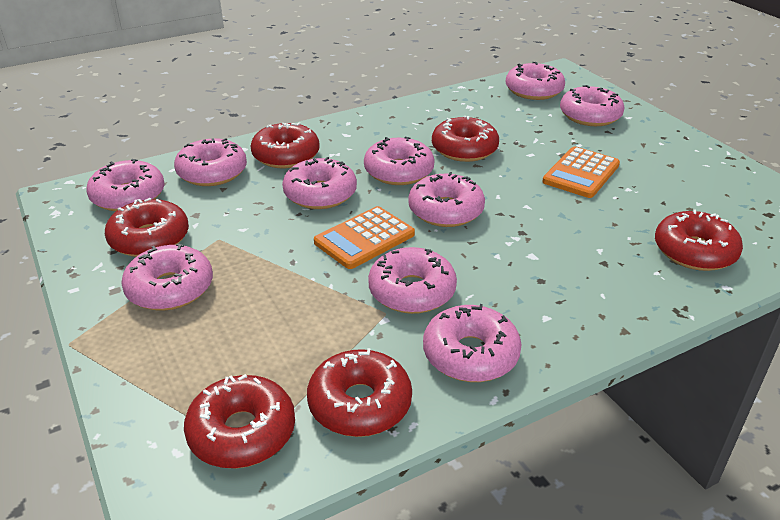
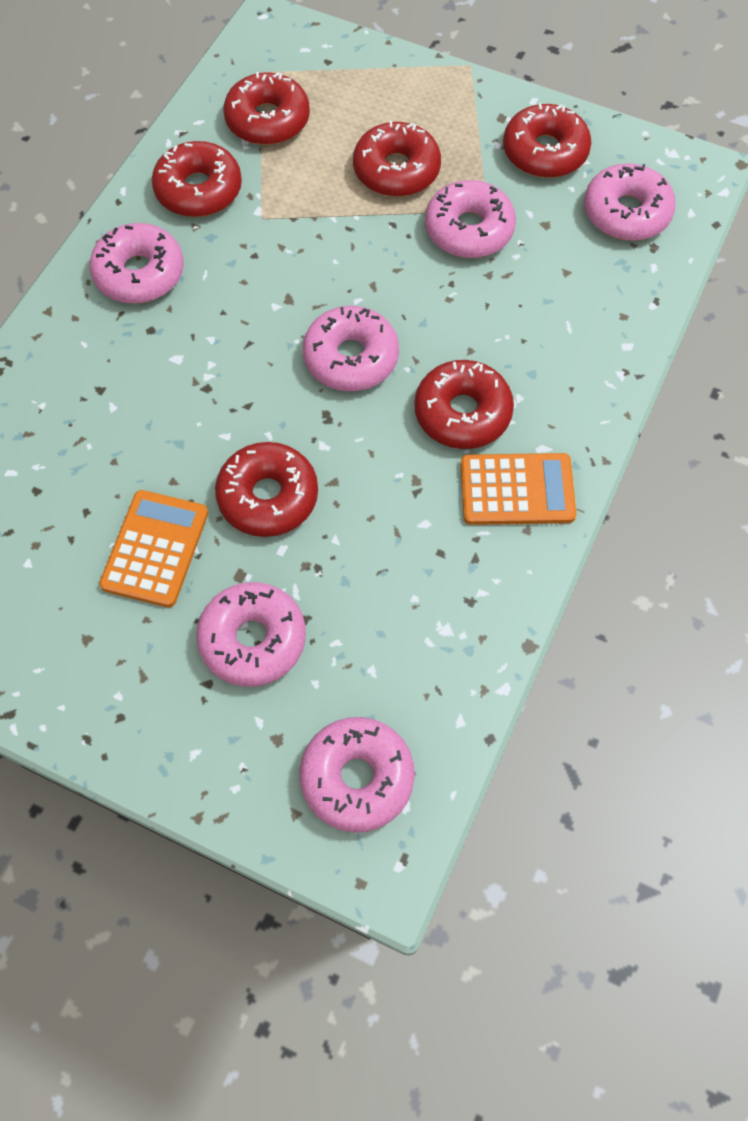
pink donut: 10 -> 6

